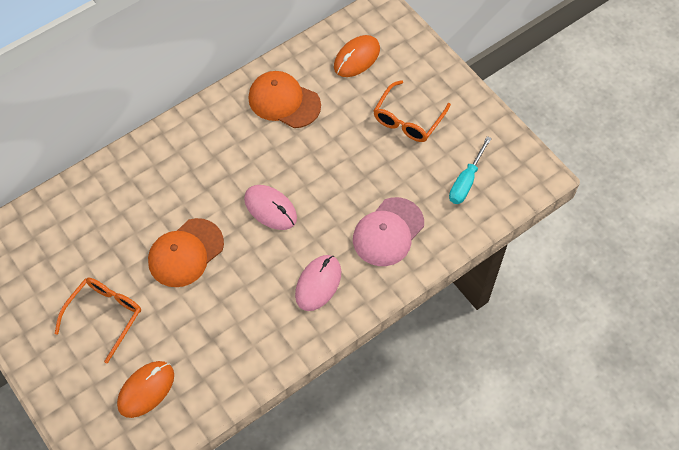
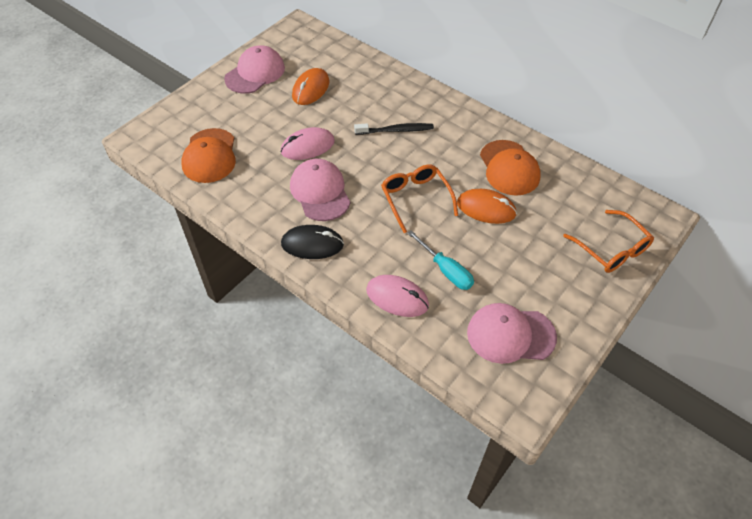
black mouse: 0 -> 1
black toothbrush: 0 -> 1
pink cap: 1 -> 3

